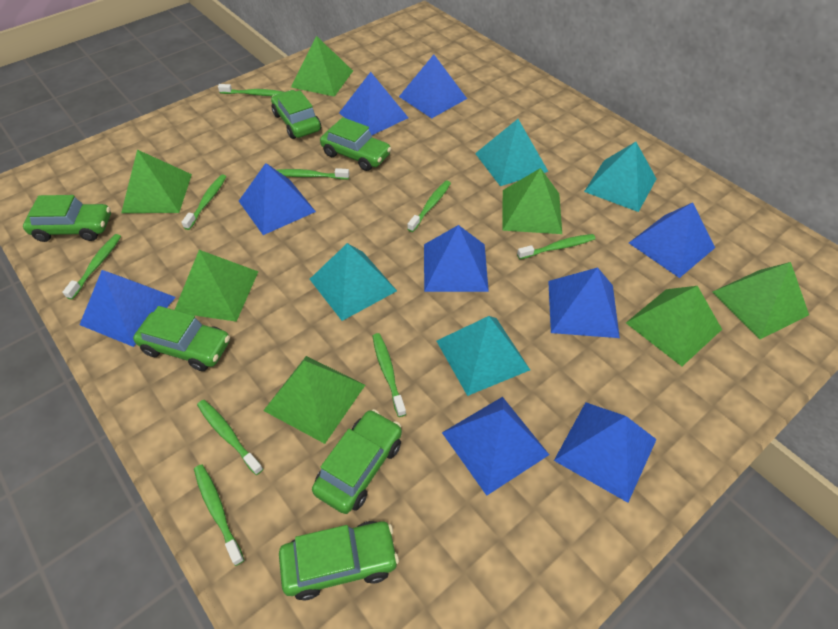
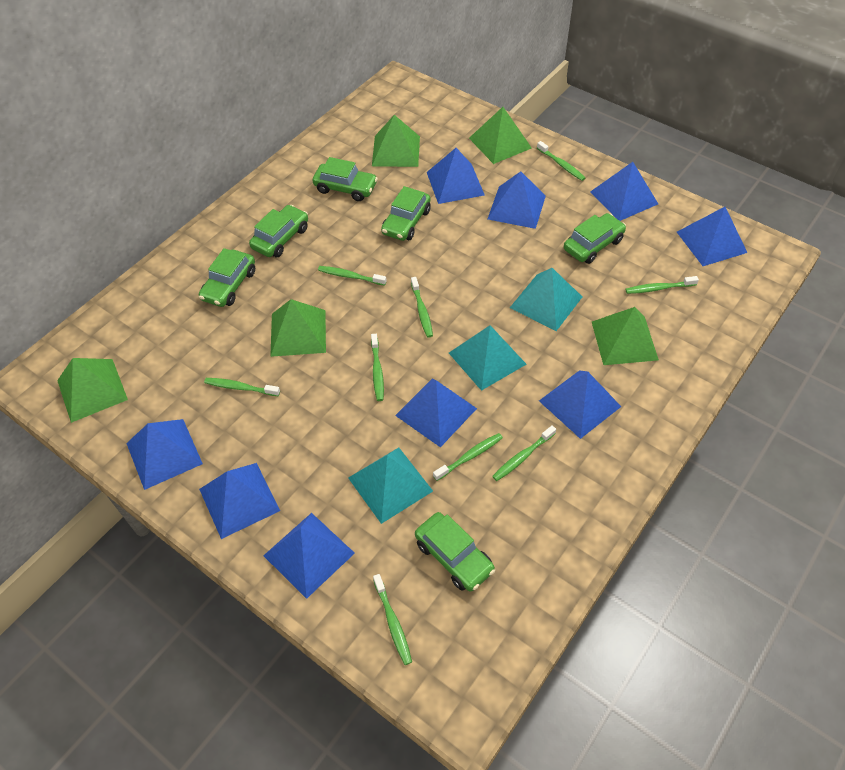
green pyramid: 7 -> 5
turquoise pyramid: 4 -> 3

